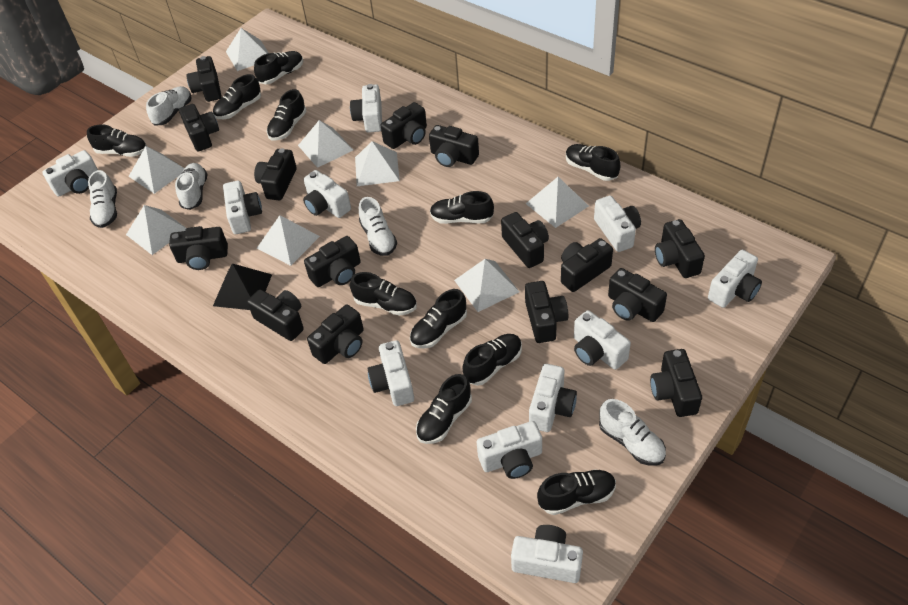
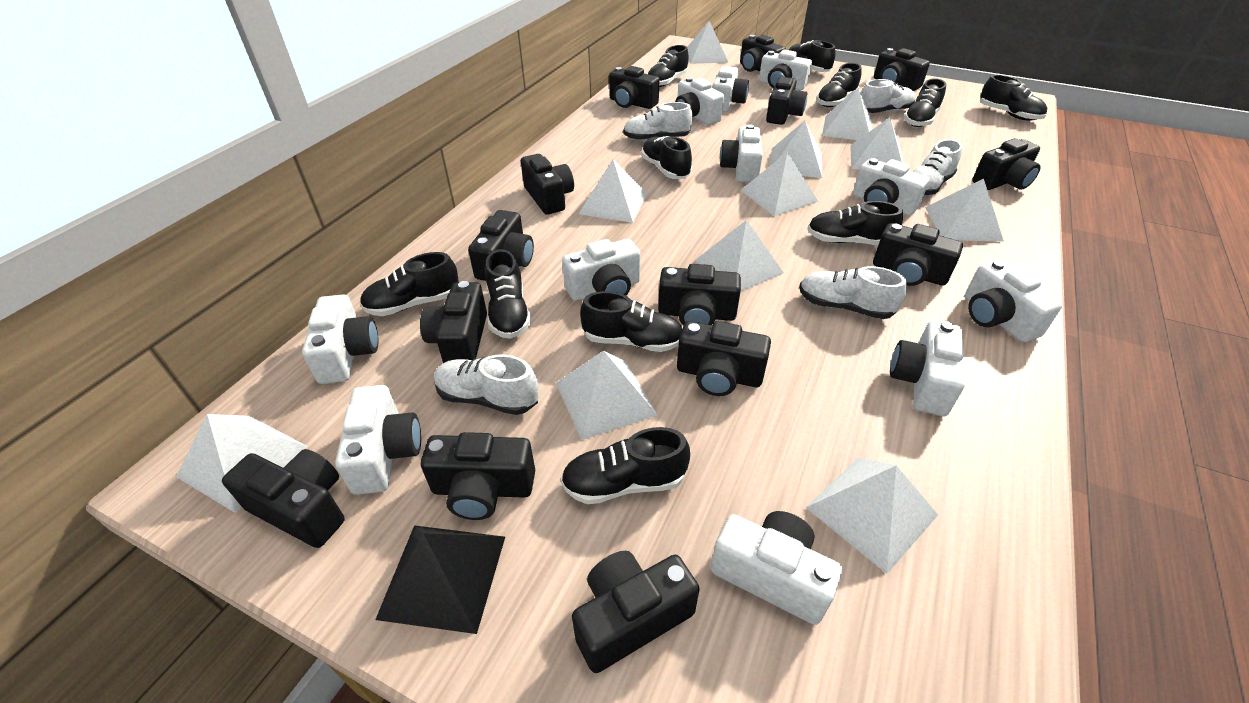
black camera: 15 -> 14
white pyramid: 8 -> 11

